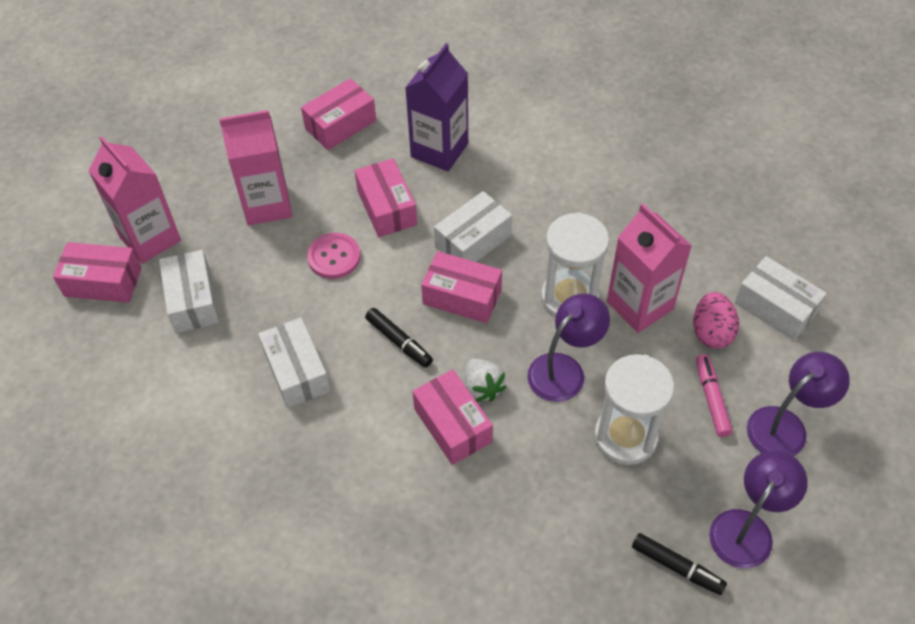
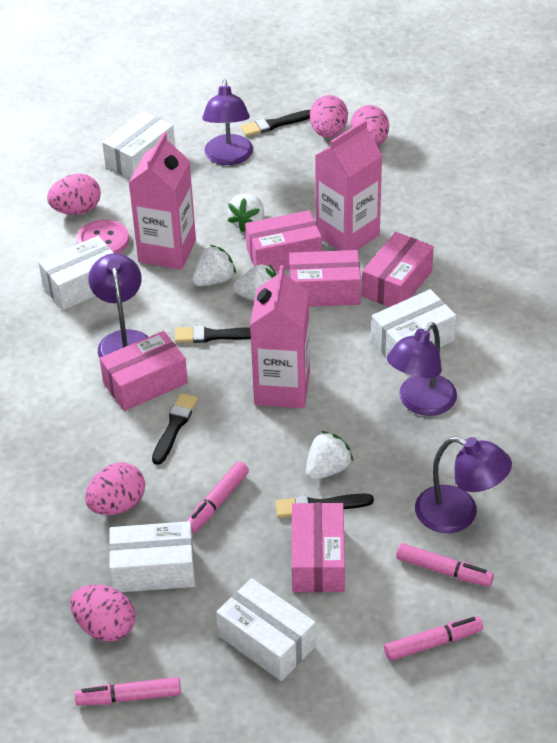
black brush: 0 -> 4
black marker: 2 -> 0
pink egg: 1 -> 5
pink marker: 1 -> 4
purple carton: 1 -> 0
purple lamp: 3 -> 4
white box: 4 -> 5
white hourglass: 2 -> 0
white strawberry: 1 -> 4

